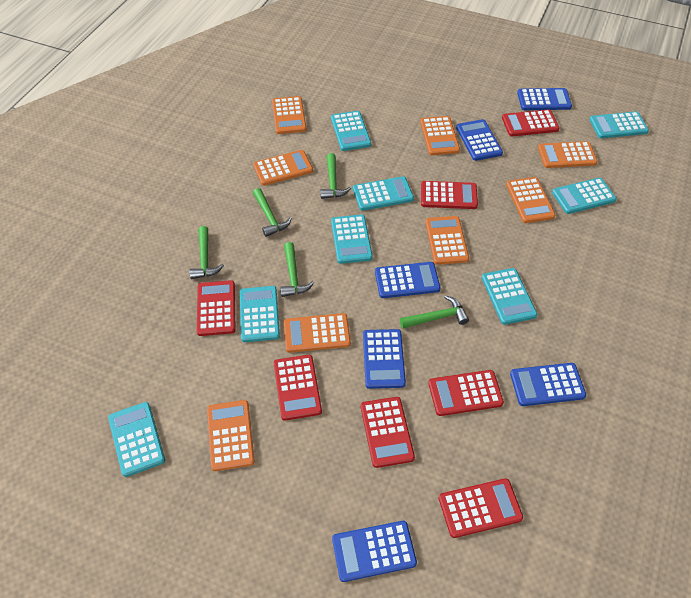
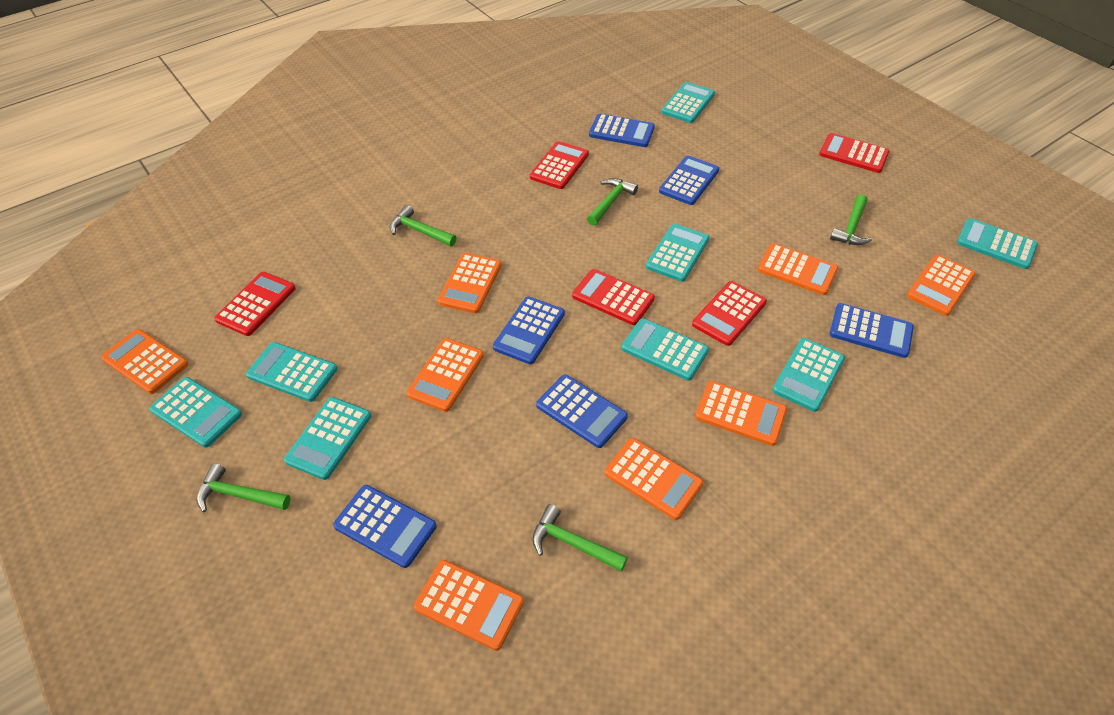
red calculator: 7 -> 5

